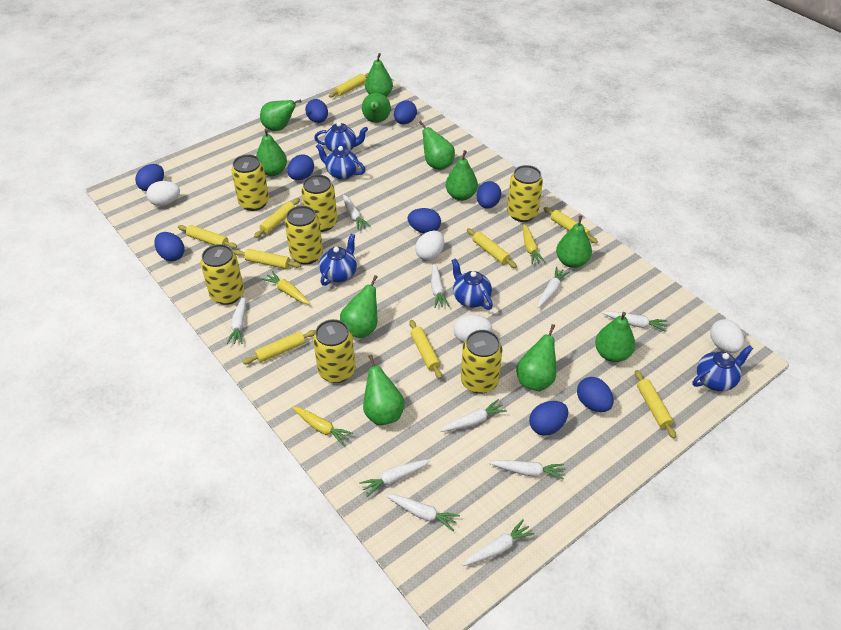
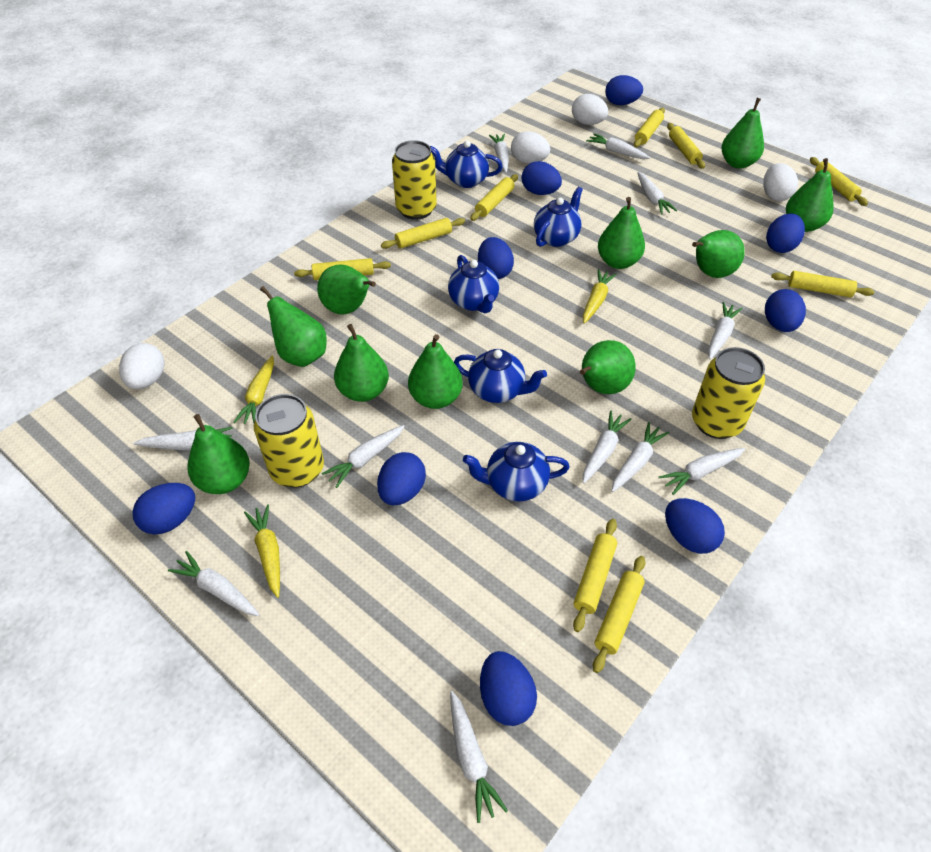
green pear: 11 -> 10
white carrot: 10 -> 11
yellow can: 7 -> 3

